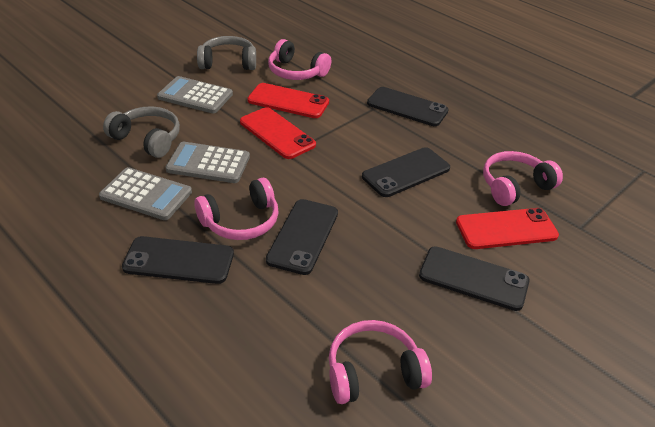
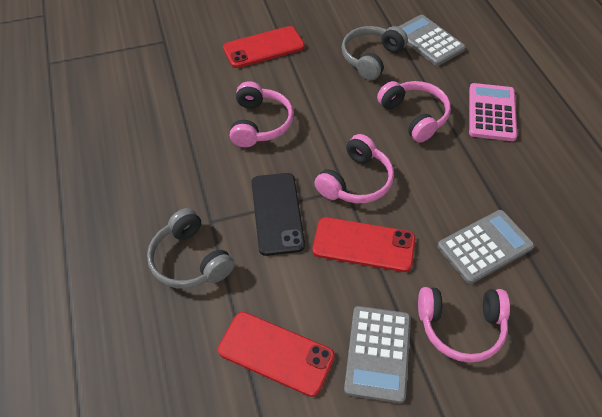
black phone: 5 -> 1
pink calculator: 0 -> 1

